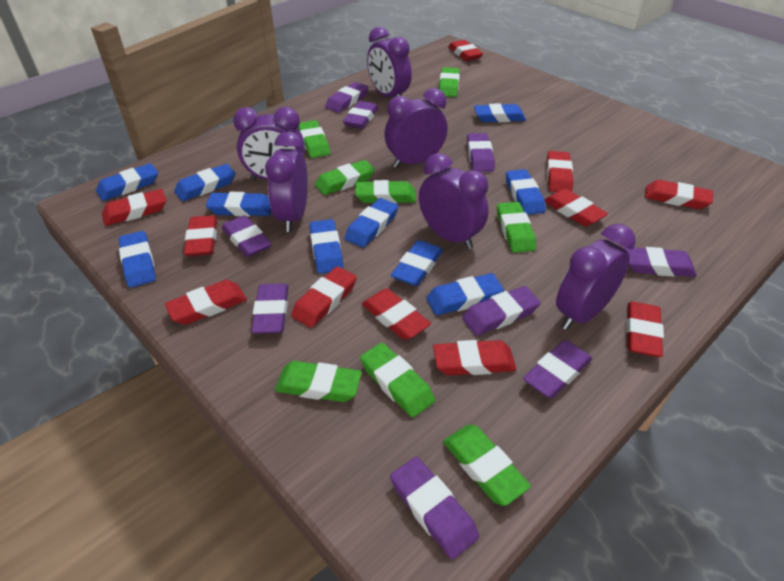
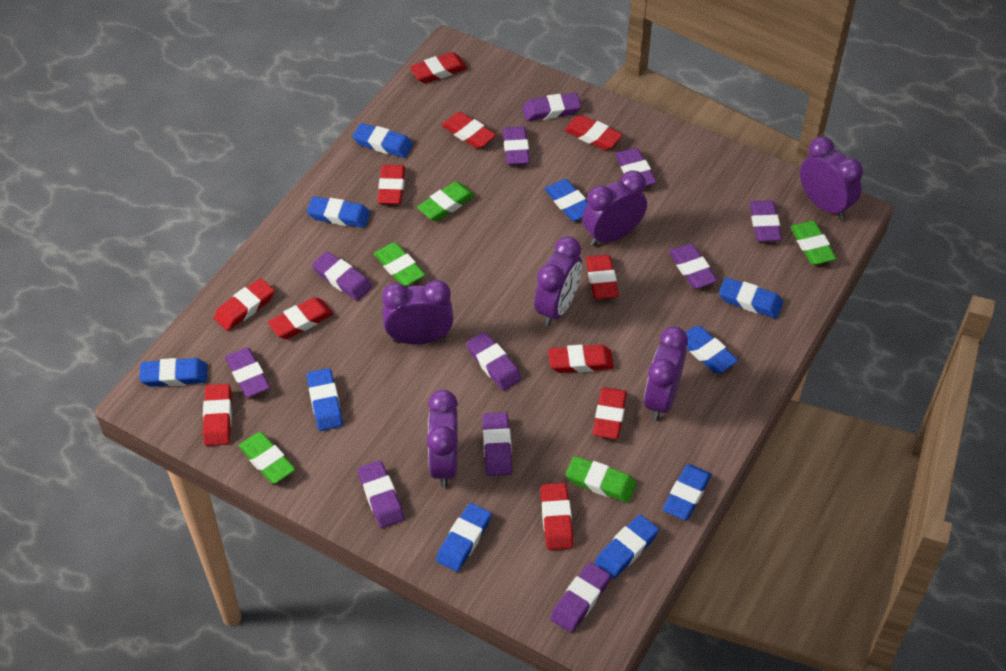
green eraser: 8 -> 5
purple eraser: 9 -> 11

